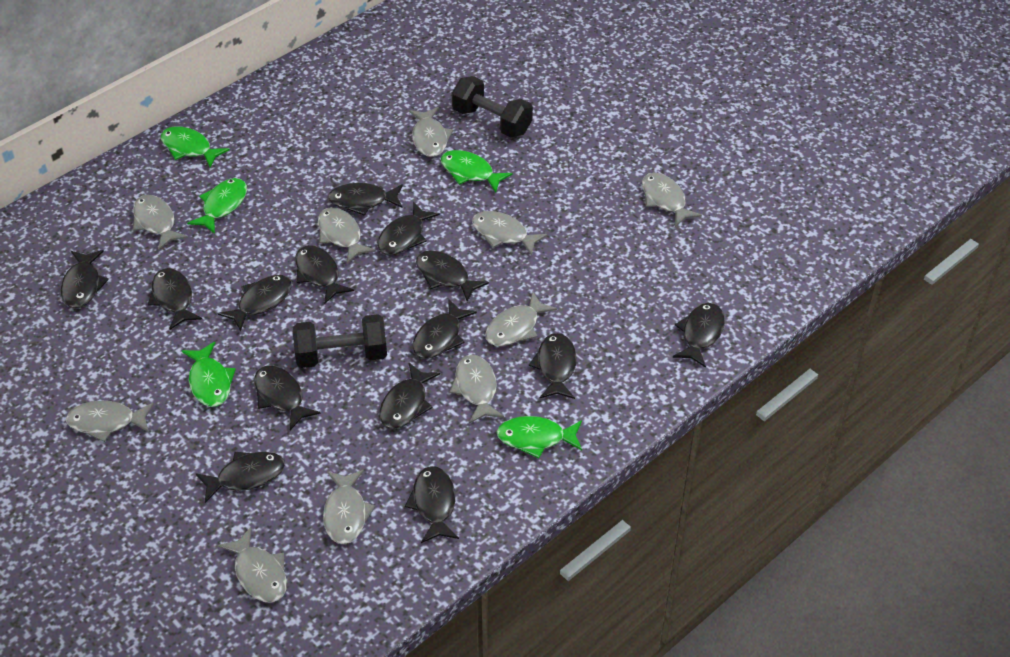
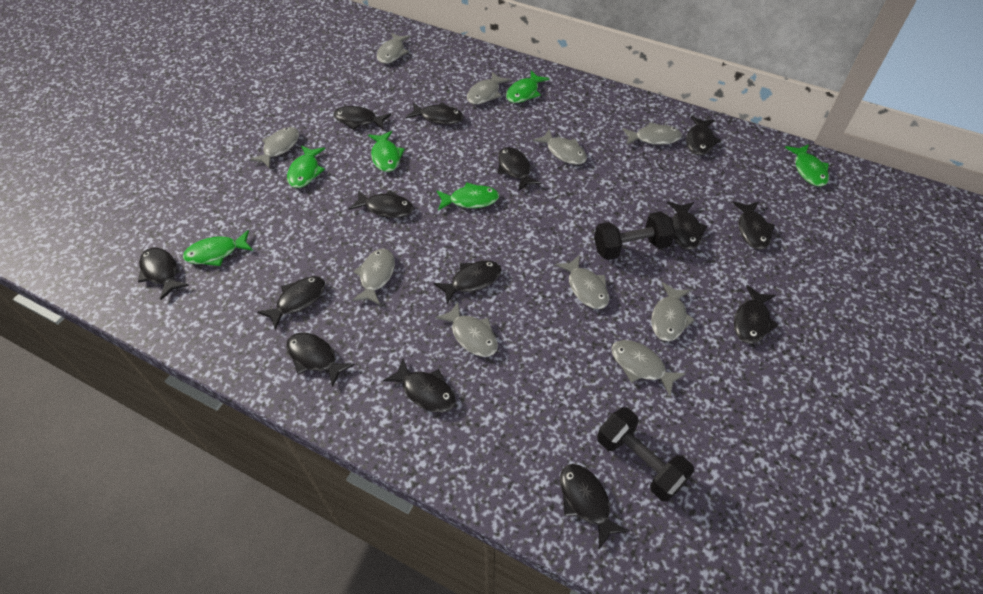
green fish: 5 -> 6

